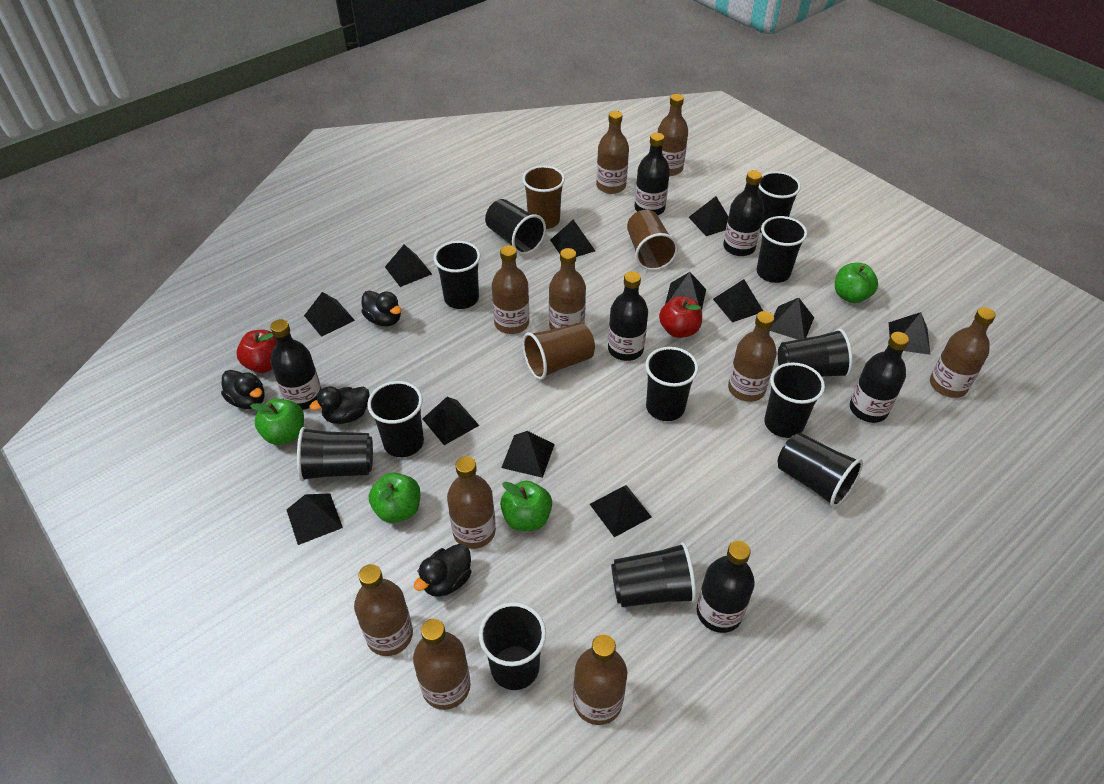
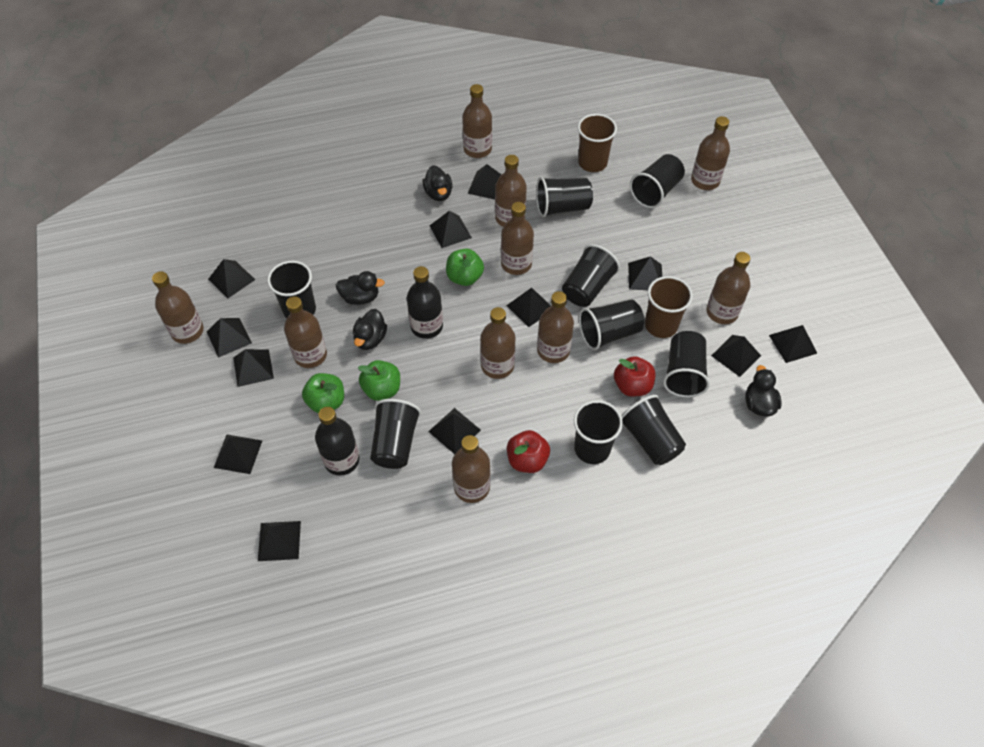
black bottle: 6 -> 2
black cup: 12 -> 9
brown cup: 3 -> 2
green apple: 4 -> 3

